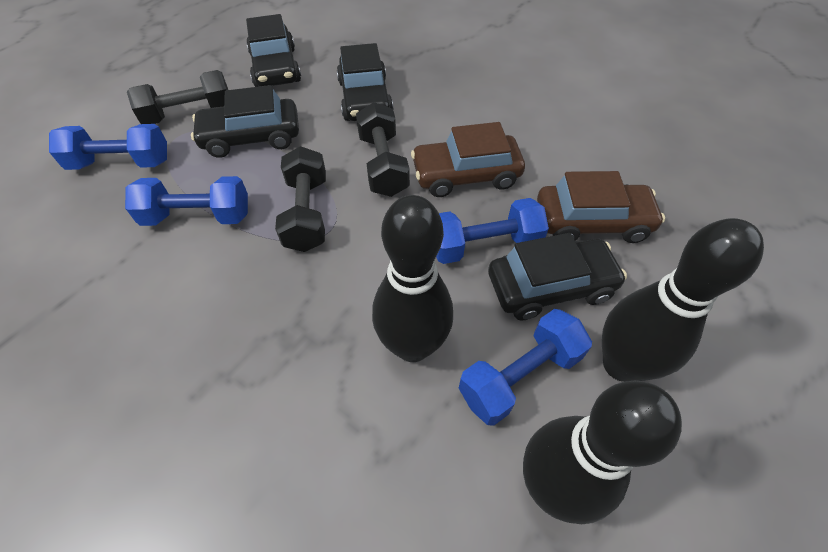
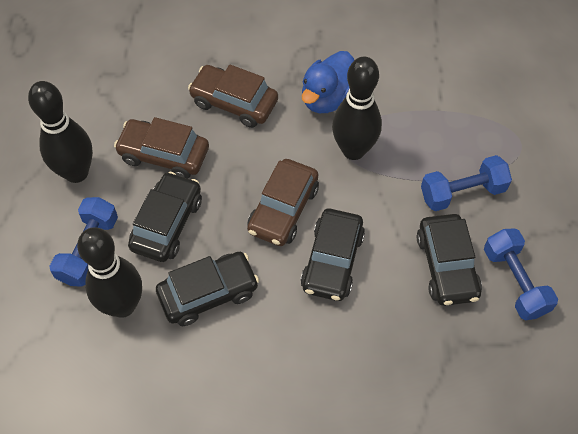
black dumbbell: 3 -> 0
blue duck: 0 -> 1
blue dumbbell: 4 -> 3
brown car: 2 -> 3

